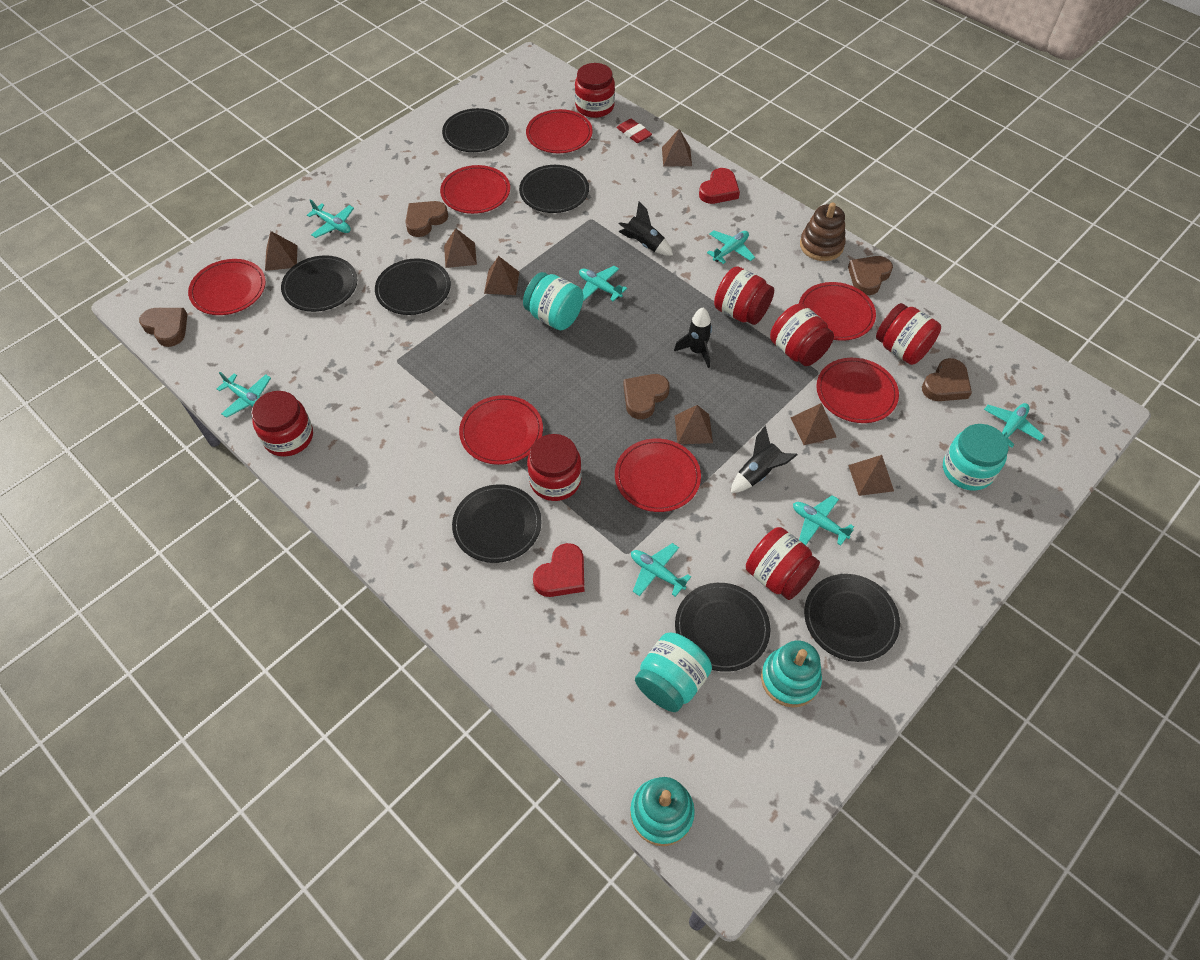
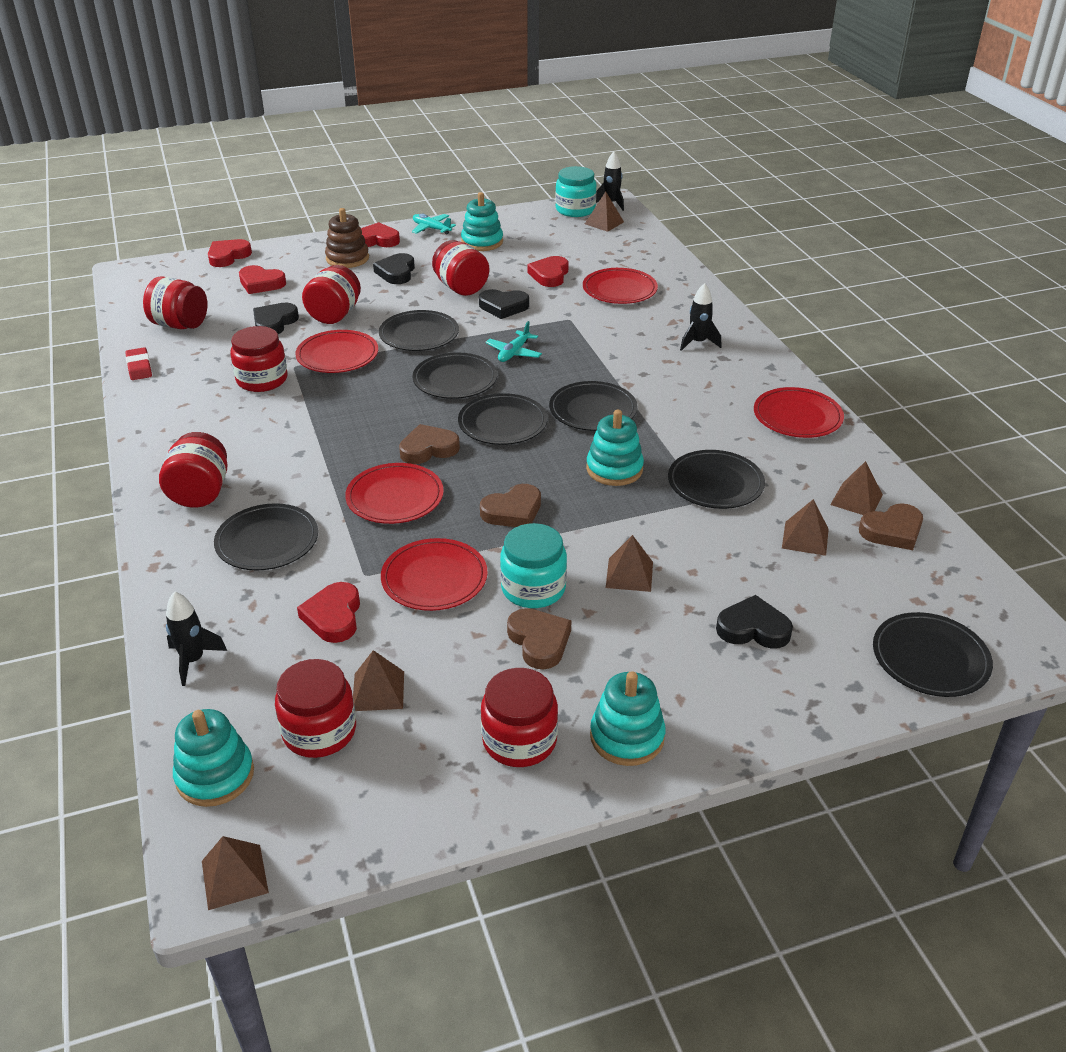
black heart: 0 -> 4
brown heart: 5 -> 4
brown pyramid: 7 -> 6
red heart: 2 -> 5
red plate: 7 -> 5
turquoise jar: 3 -> 2
turquoise plane: 7 -> 2
turquoise stacking toy: 2 -> 4

